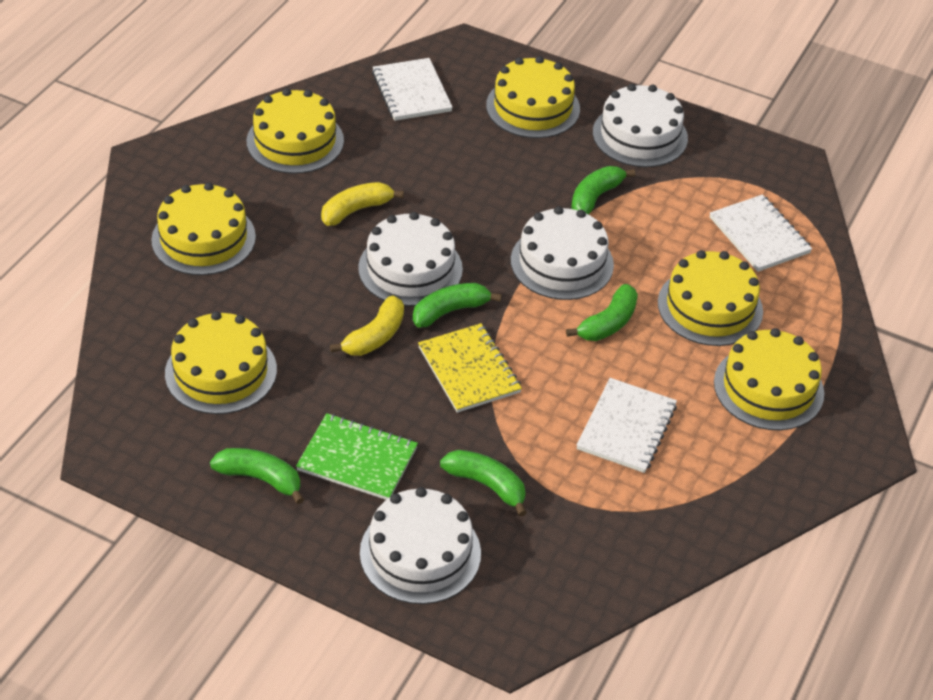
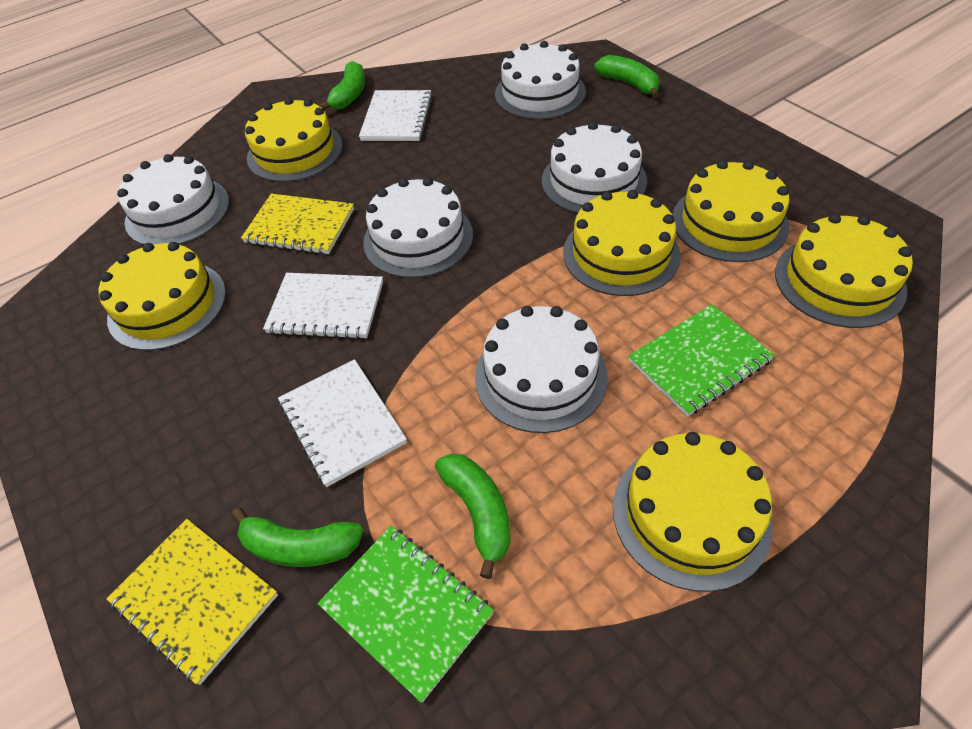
green banana: 5 -> 4
green notebook: 1 -> 2
white cake: 4 -> 5
yellow banana: 2 -> 0
yellow notebook: 1 -> 2

